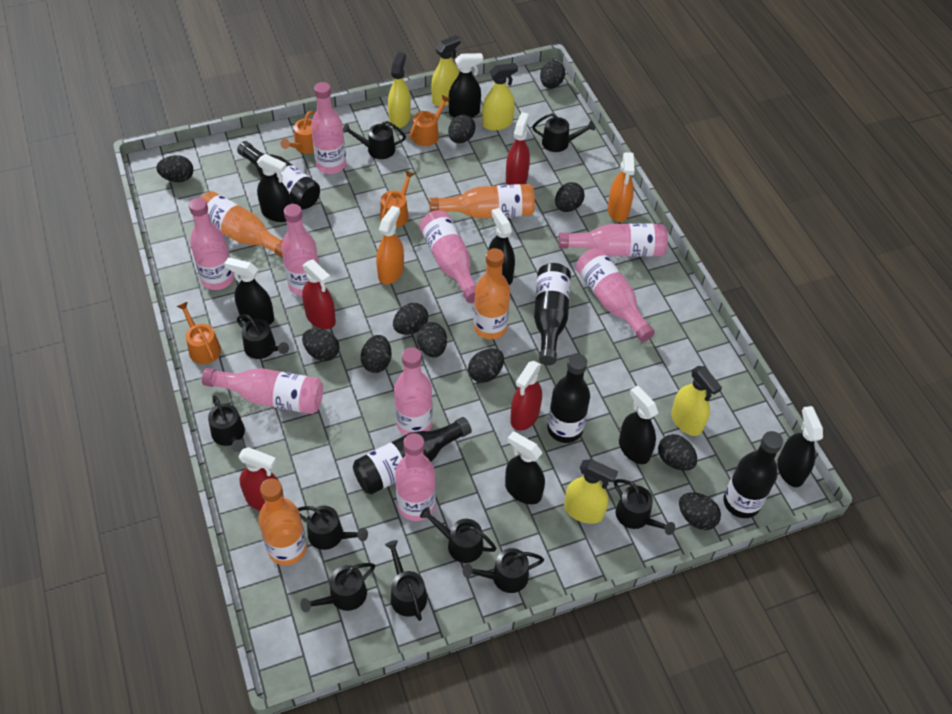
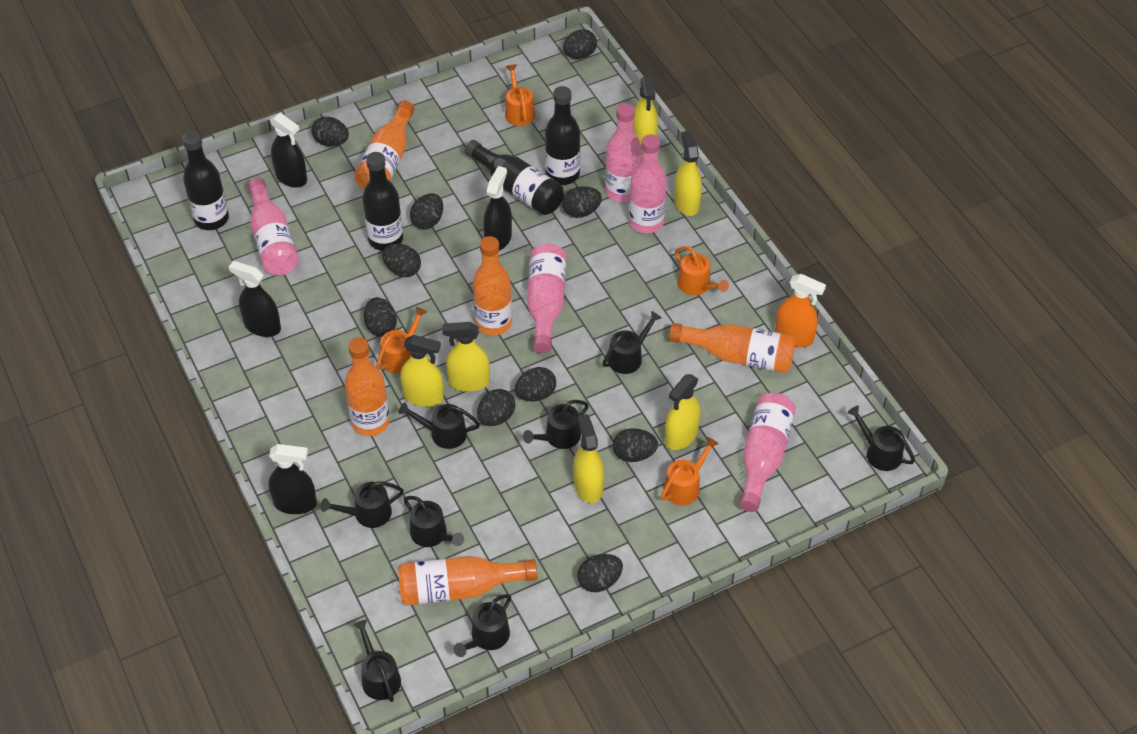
black bottle: 5 -> 4
black egg: 11 -> 10
black spray bottle: 7 -> 4
black watering can: 10 -> 8
orange bottle: 4 -> 5
orange spray bottle: 2 -> 1
pink bottle: 9 -> 5
red spray bottle: 4 -> 0
yellow spray bottle: 5 -> 6

